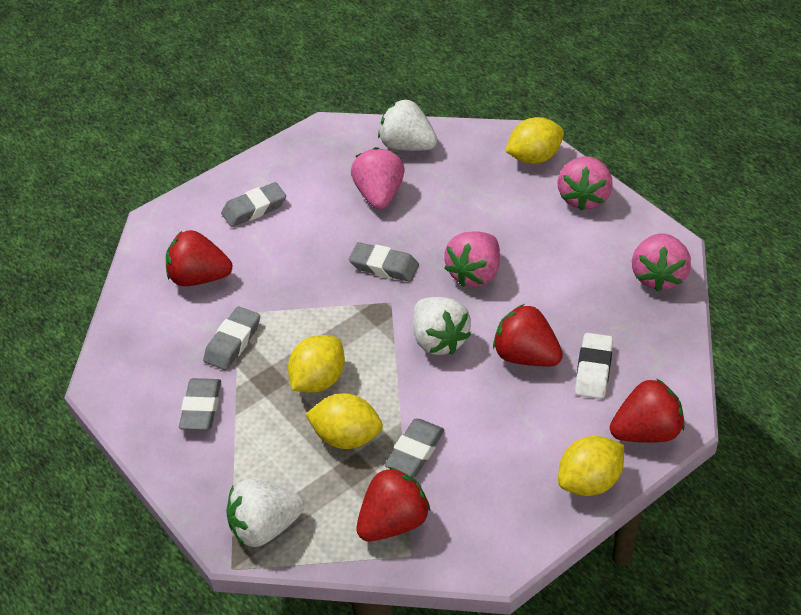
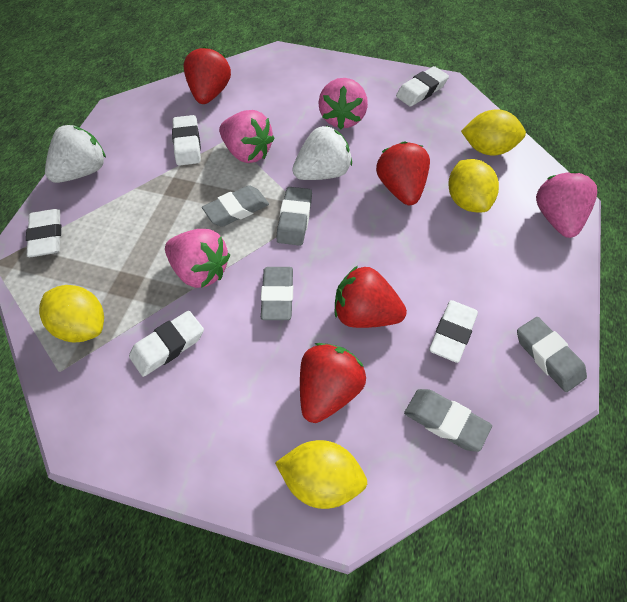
white eraser: 1 -> 5
white strawberry: 3 -> 2

